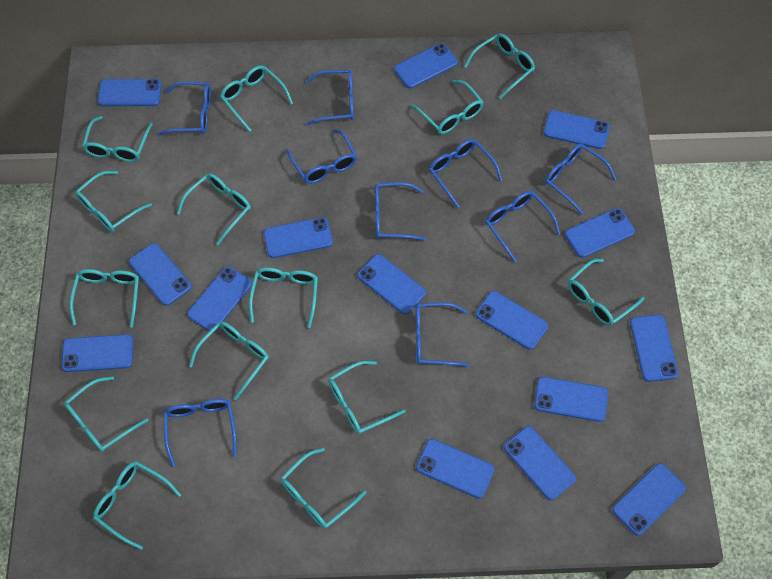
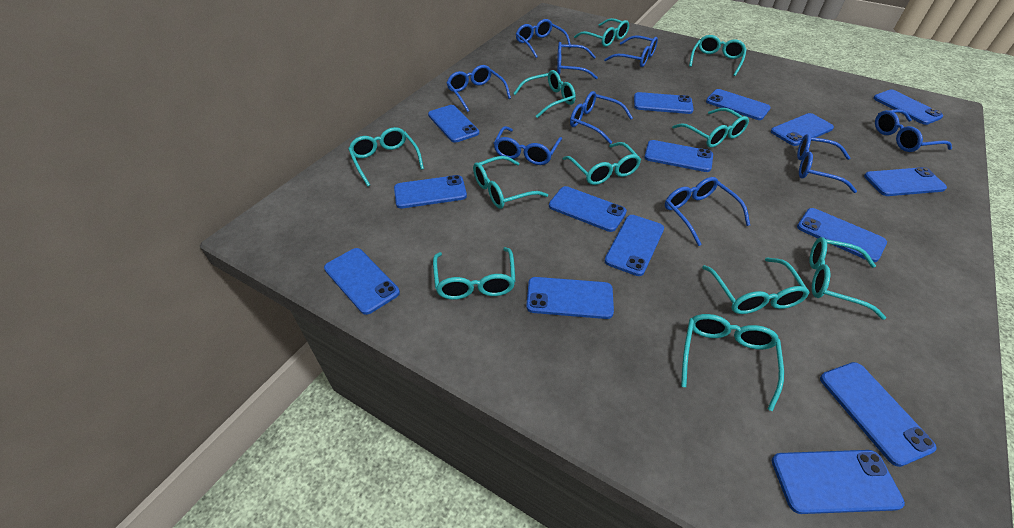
turquoise glasses: 14 -> 11

